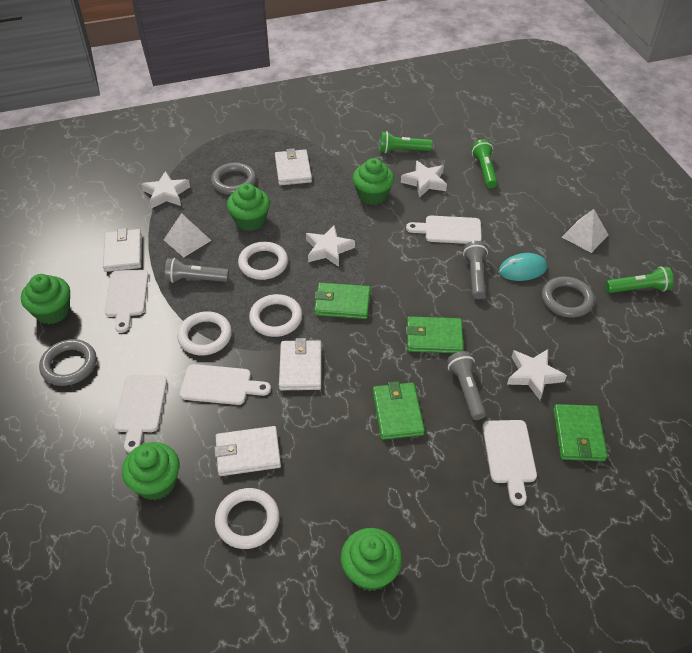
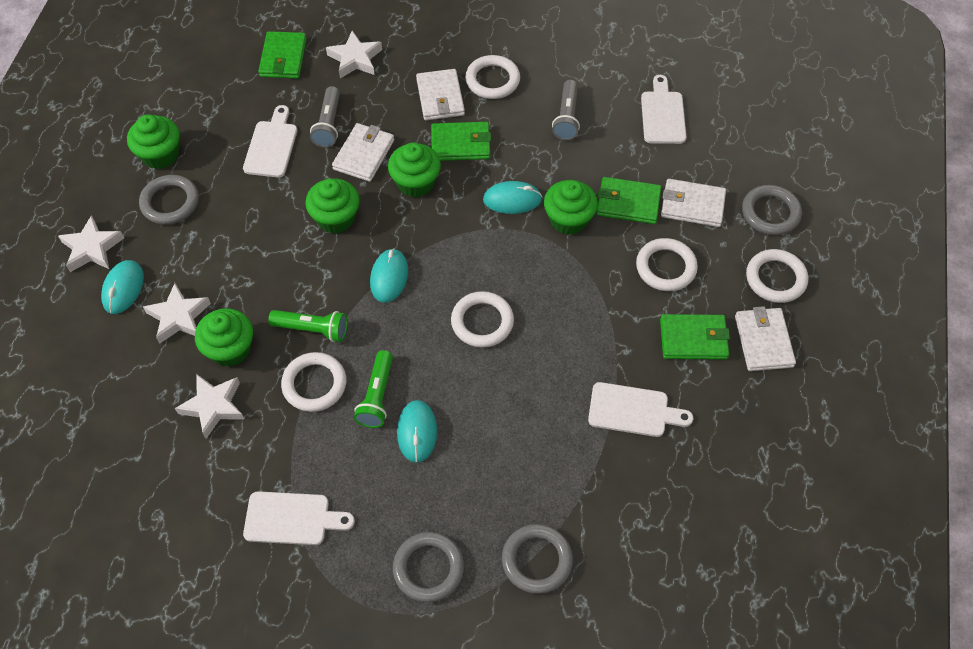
green flashlight: 3 -> 2
grey flashlight: 3 -> 2
grey ring: 3 -> 4
turquoise mouse: 1 -> 4
white cutting board: 5 -> 4
white pyramid: 2 -> 0
white ring: 4 -> 5

